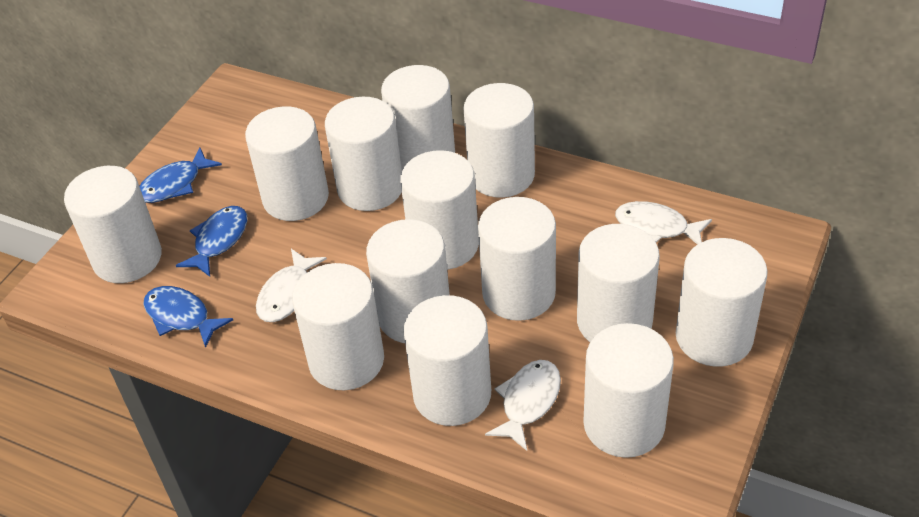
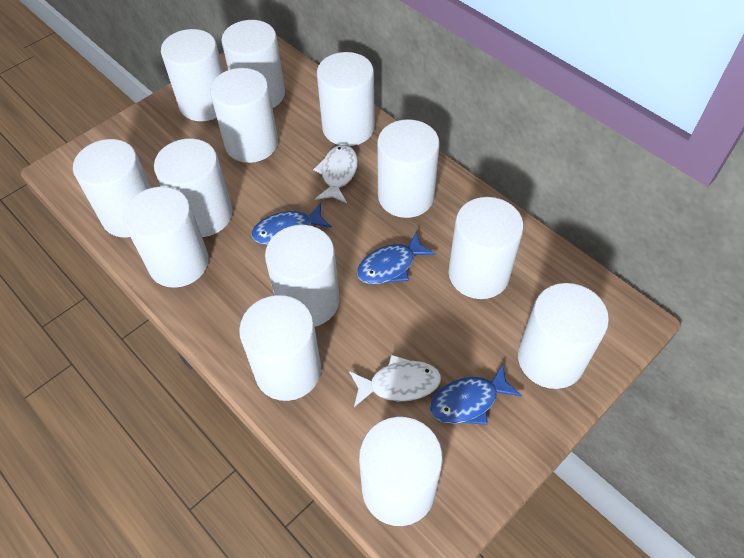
white fish: 3 -> 2

